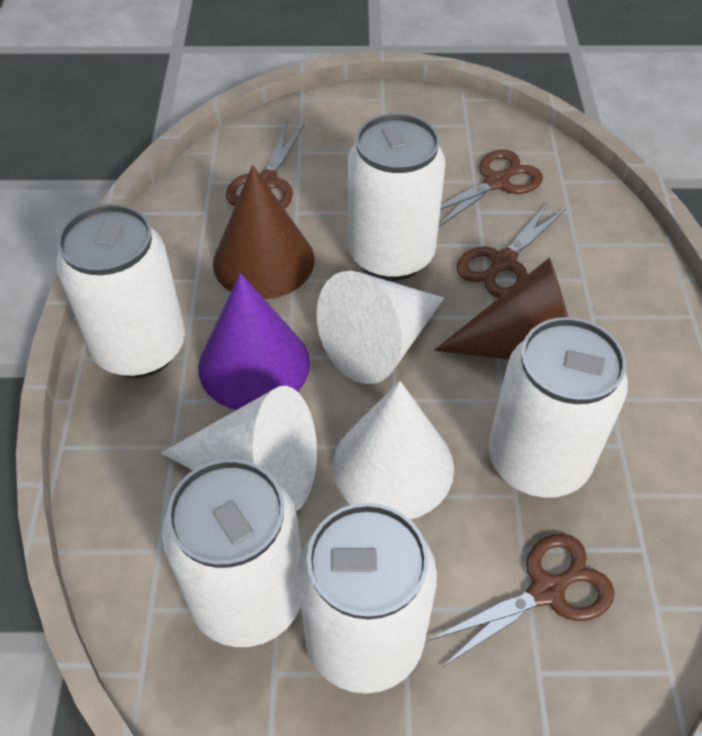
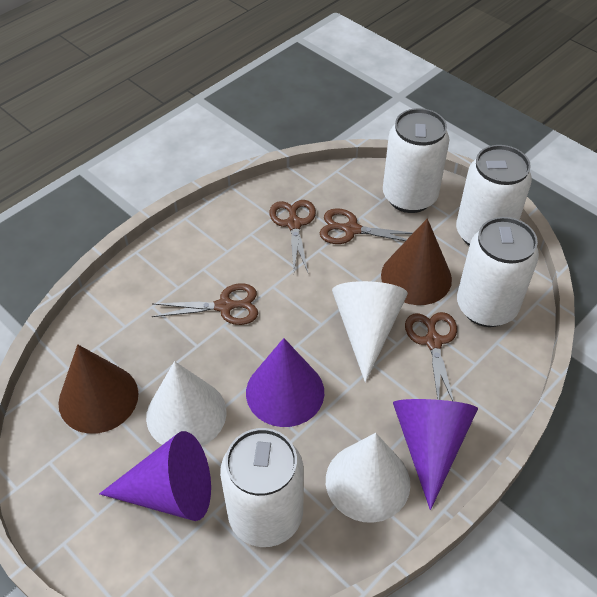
purple cone: 1 -> 3
white can: 5 -> 4

